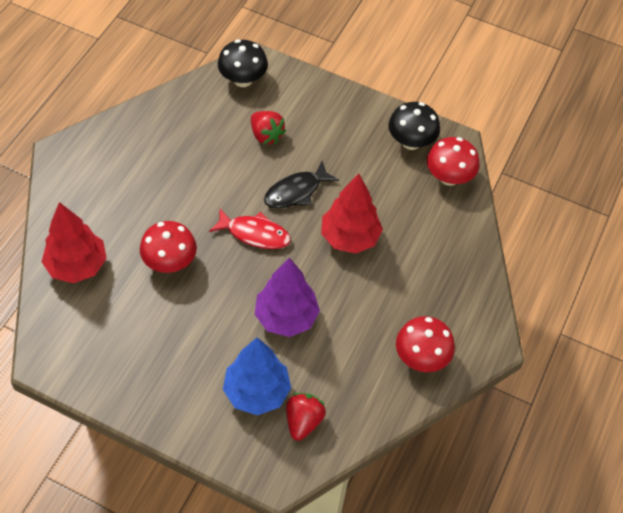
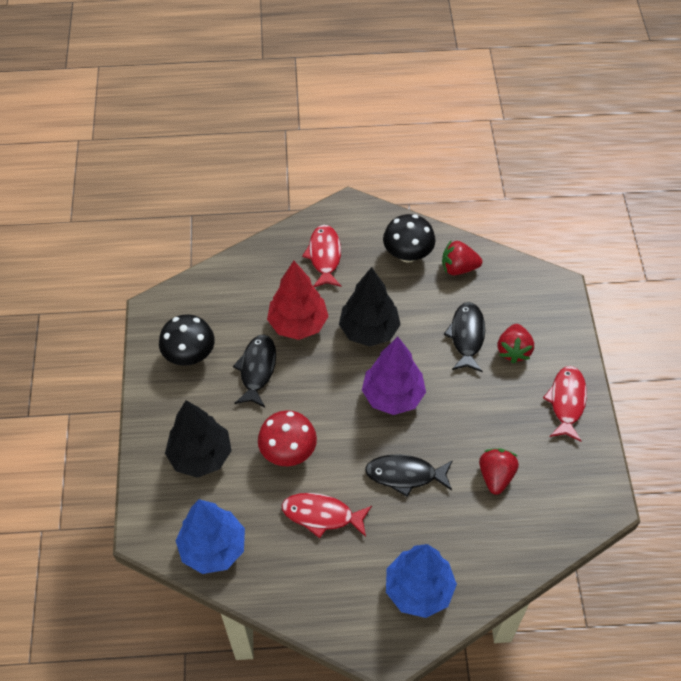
black fish: 1 -> 3
black tree: 0 -> 2
blue tree: 1 -> 2
red fish: 1 -> 3
red mushroom: 3 -> 1
red strawberry: 2 -> 3
red tree: 2 -> 1

